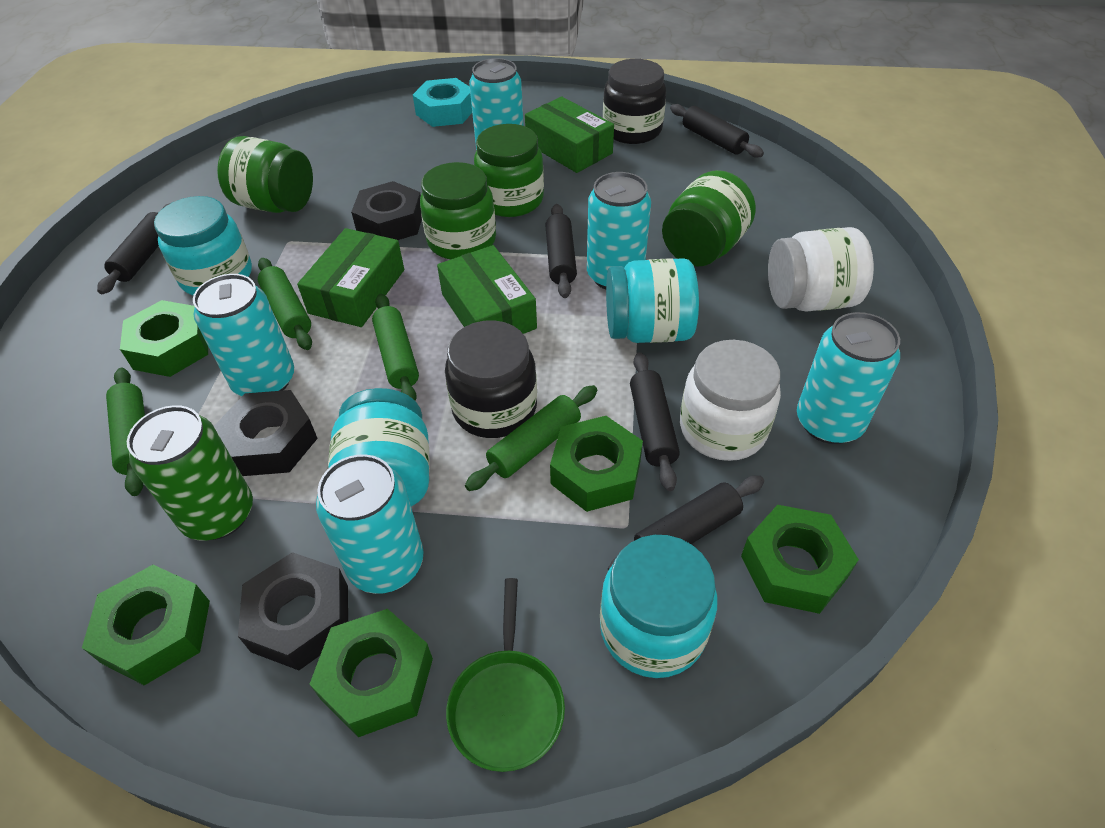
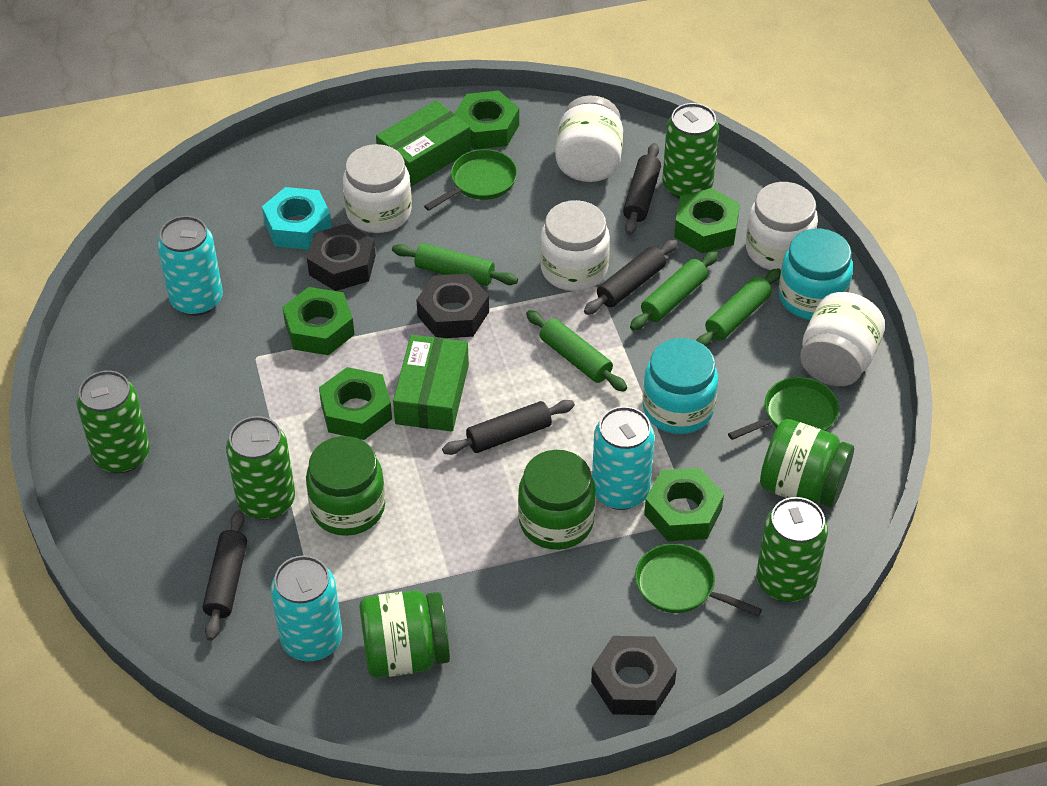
black jar: 2 -> 0
black rolling pin: 5 -> 4
green box: 3 -> 2
green can: 1 -> 4
green pan: 1 -> 3
turquoise can: 5 -> 3
turquoise jar: 4 -> 2
white jar: 2 -> 5

